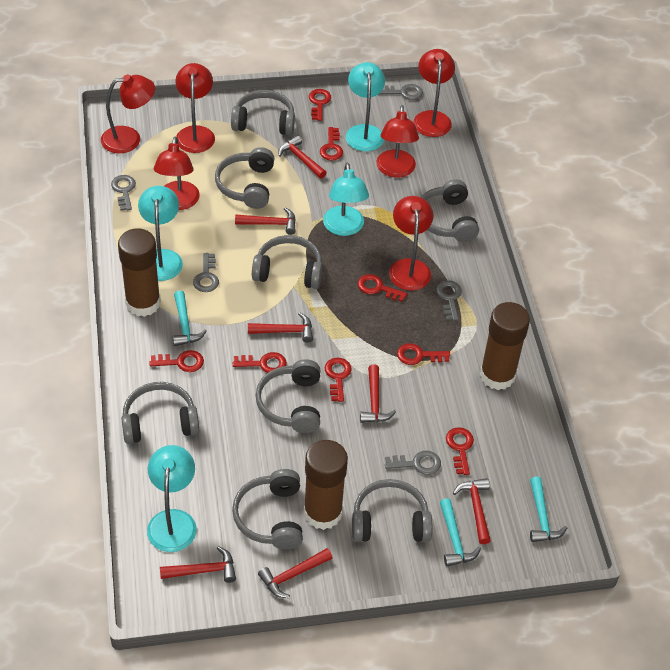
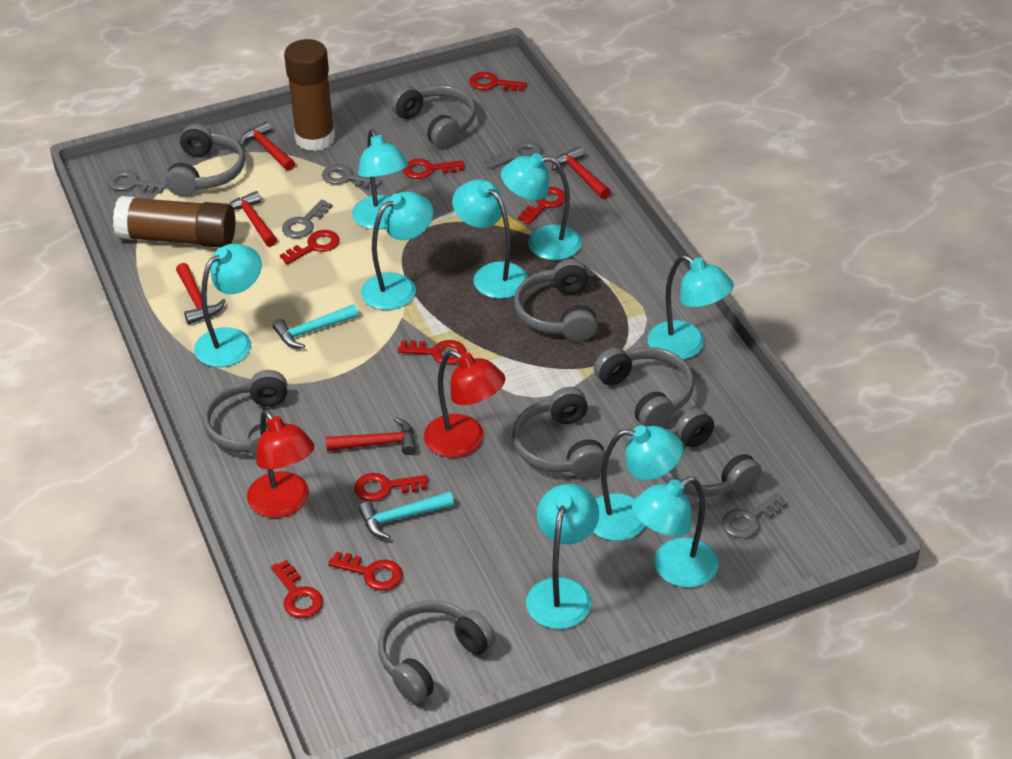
brown glue stick: 3 -> 2
red hammer: 7 -> 5
red lamp: 6 -> 2
turquoise hammer: 3 -> 2
turquoise lamp: 4 -> 9

